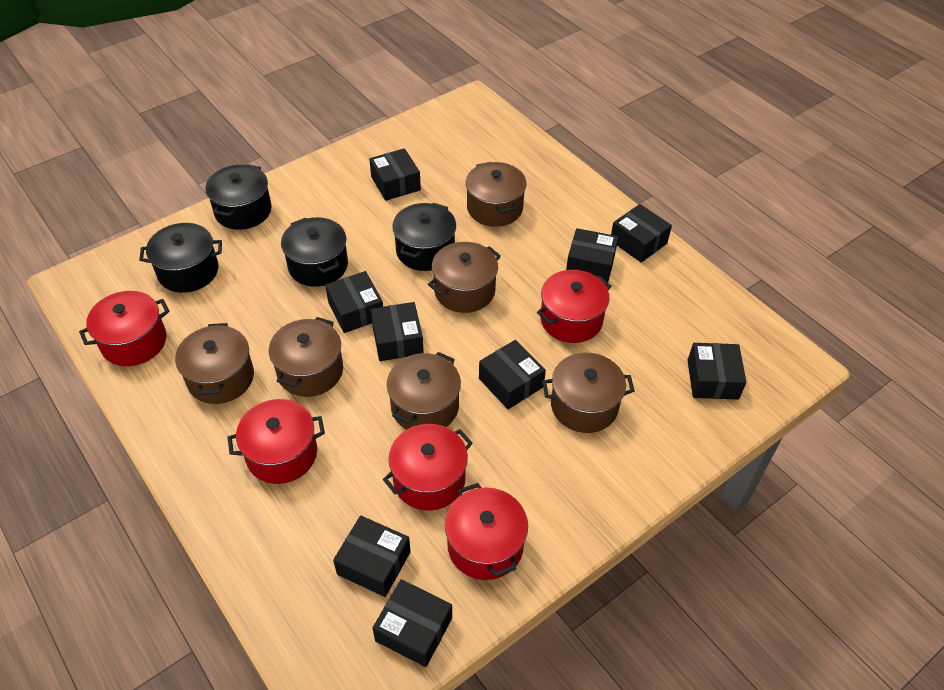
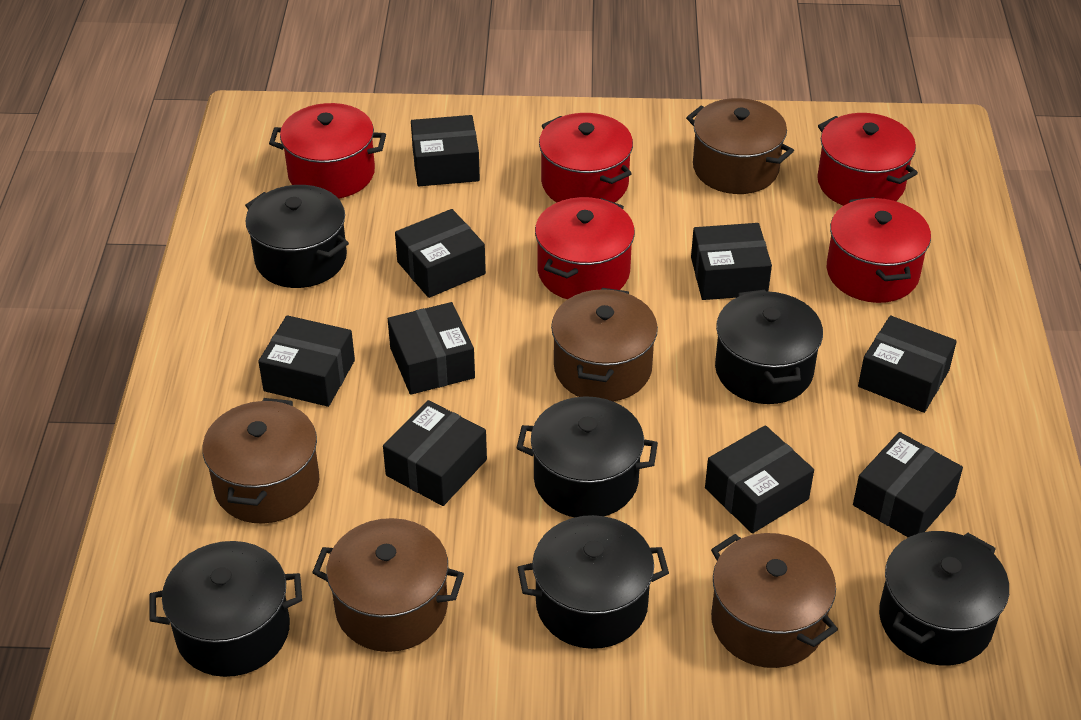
black pot: 4 -> 6
brown pot: 6 -> 5

